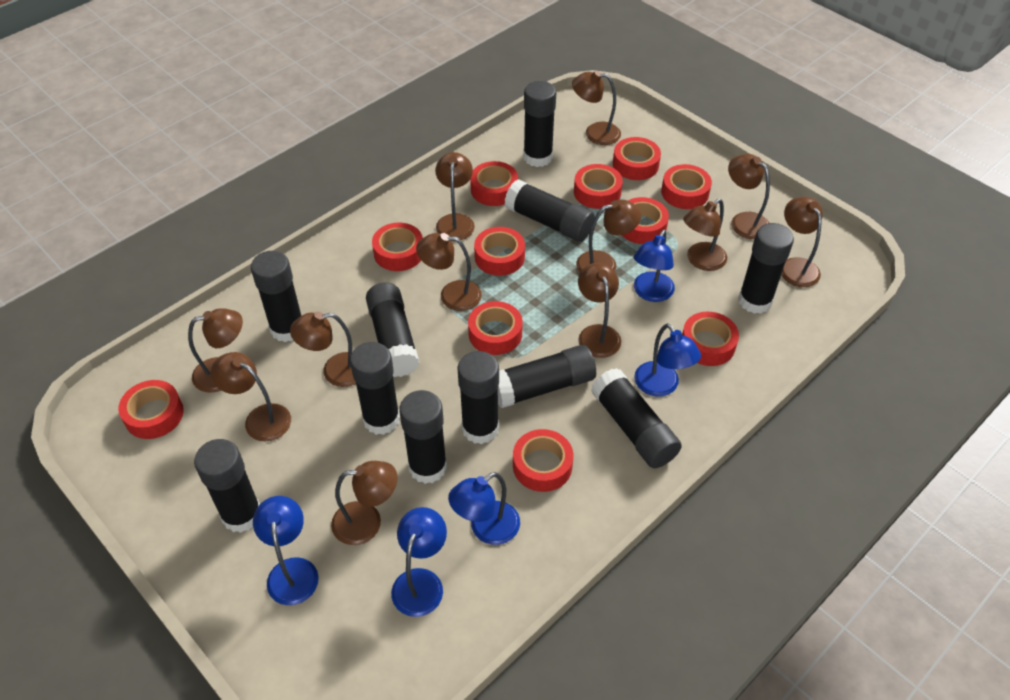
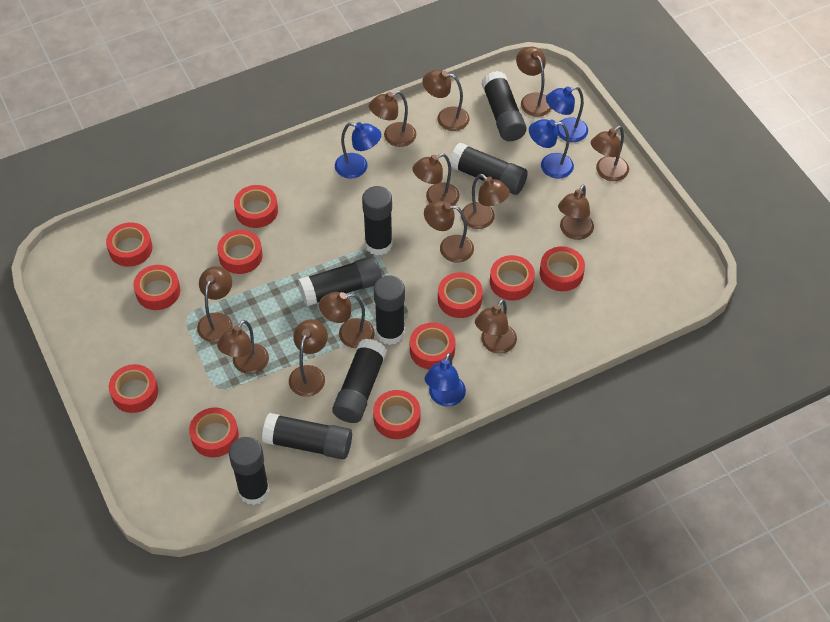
black glue stick: 11 -> 8
blue lamp: 5 -> 4
brown lamp: 12 -> 13

